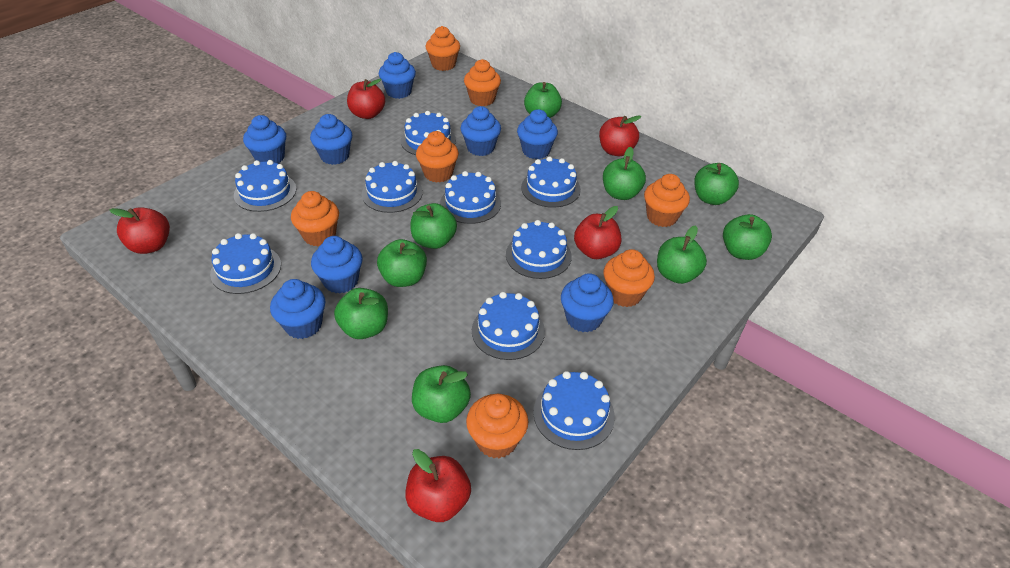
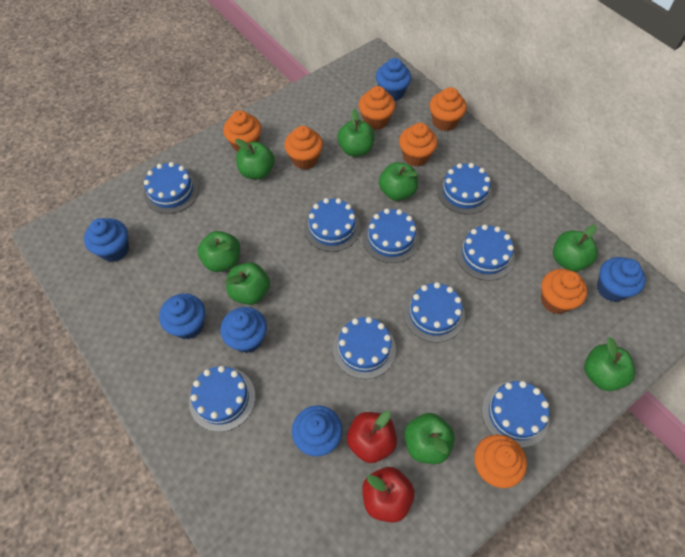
blue cupcake: 8 -> 6
green apple: 9 -> 8
red apple: 5 -> 2

